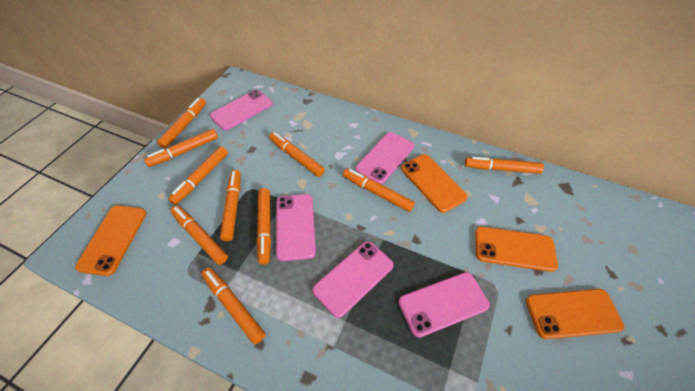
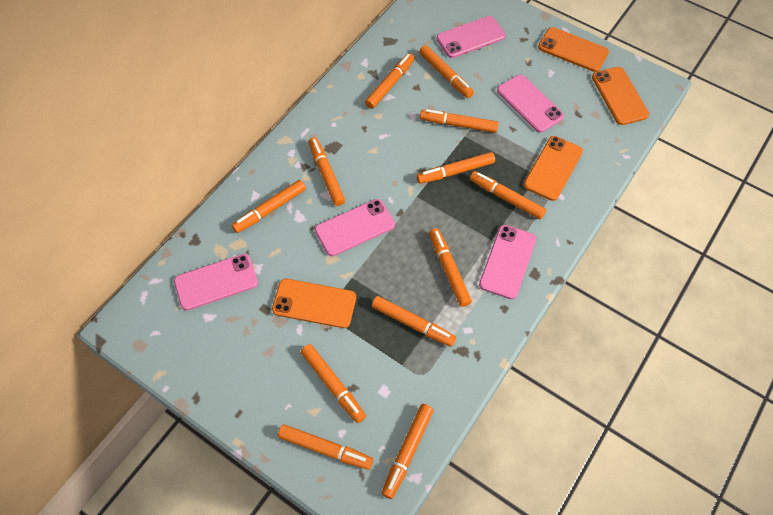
orange marker: 10 -> 12

